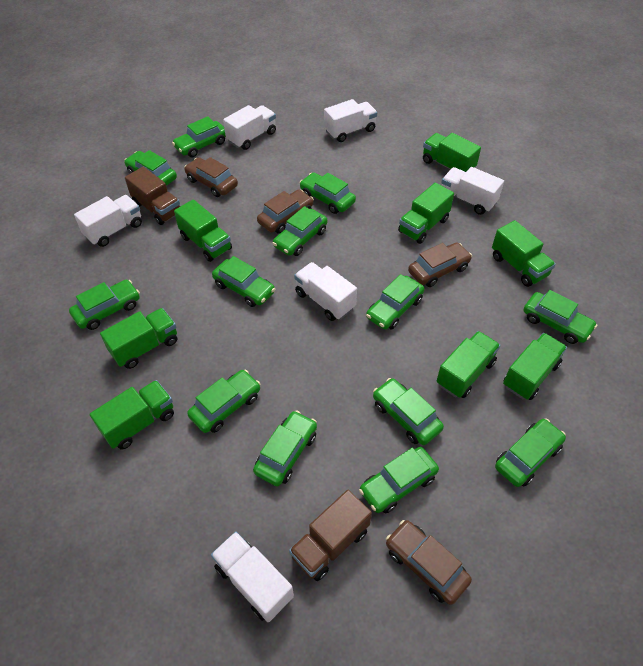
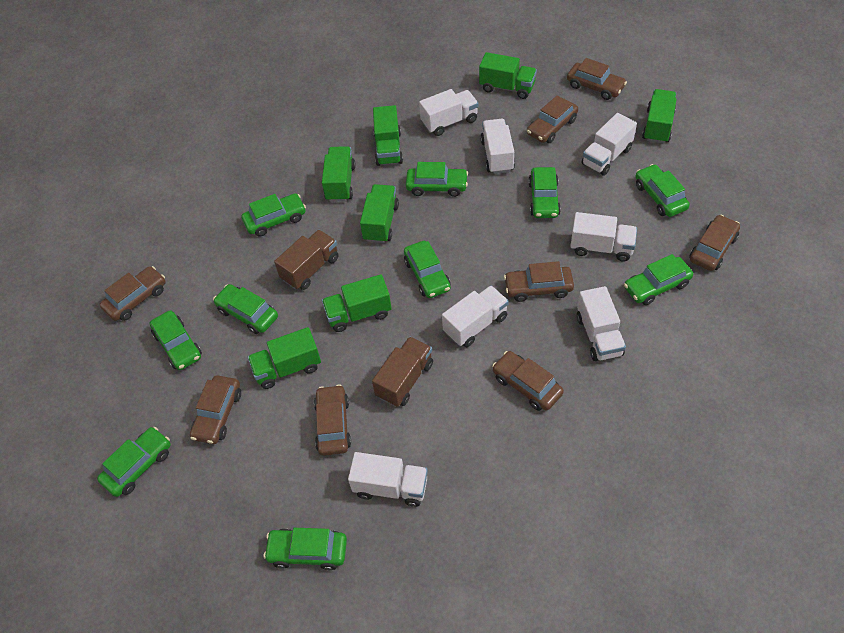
brown car: 4 -> 8
green car: 13 -> 10
green truck: 8 -> 7
white truck: 6 -> 7

